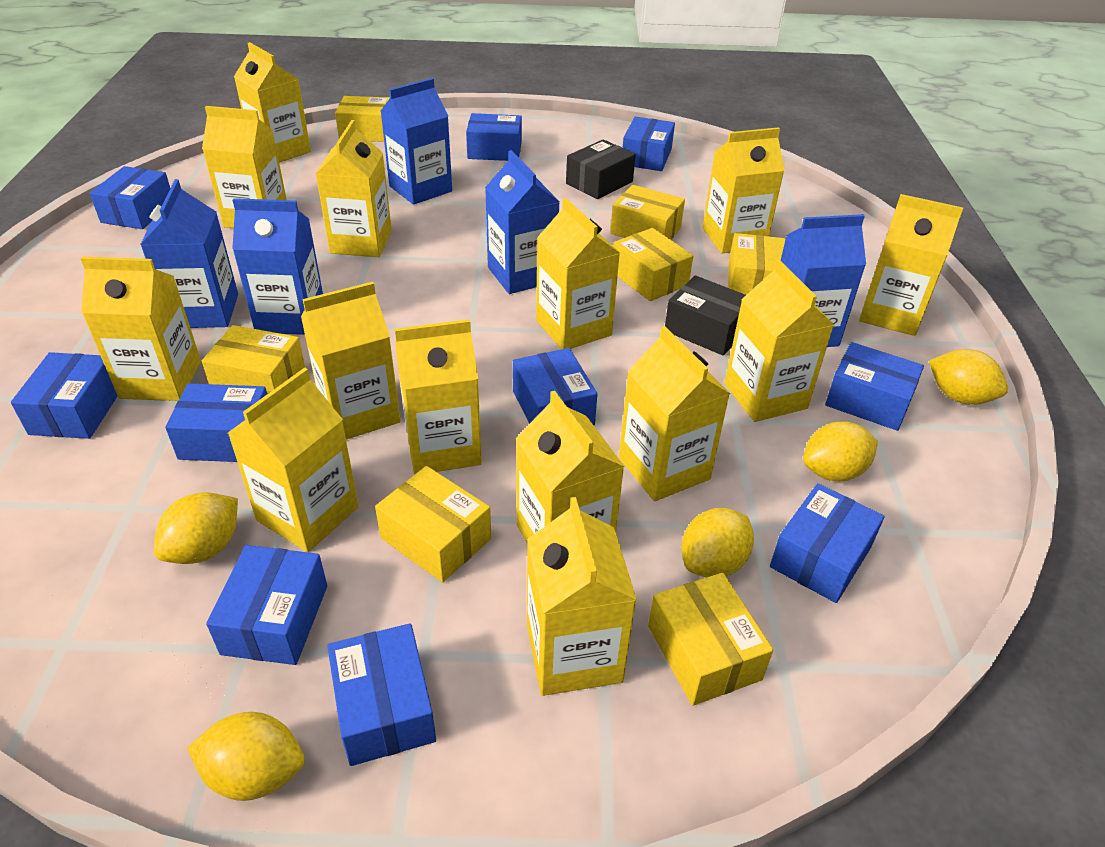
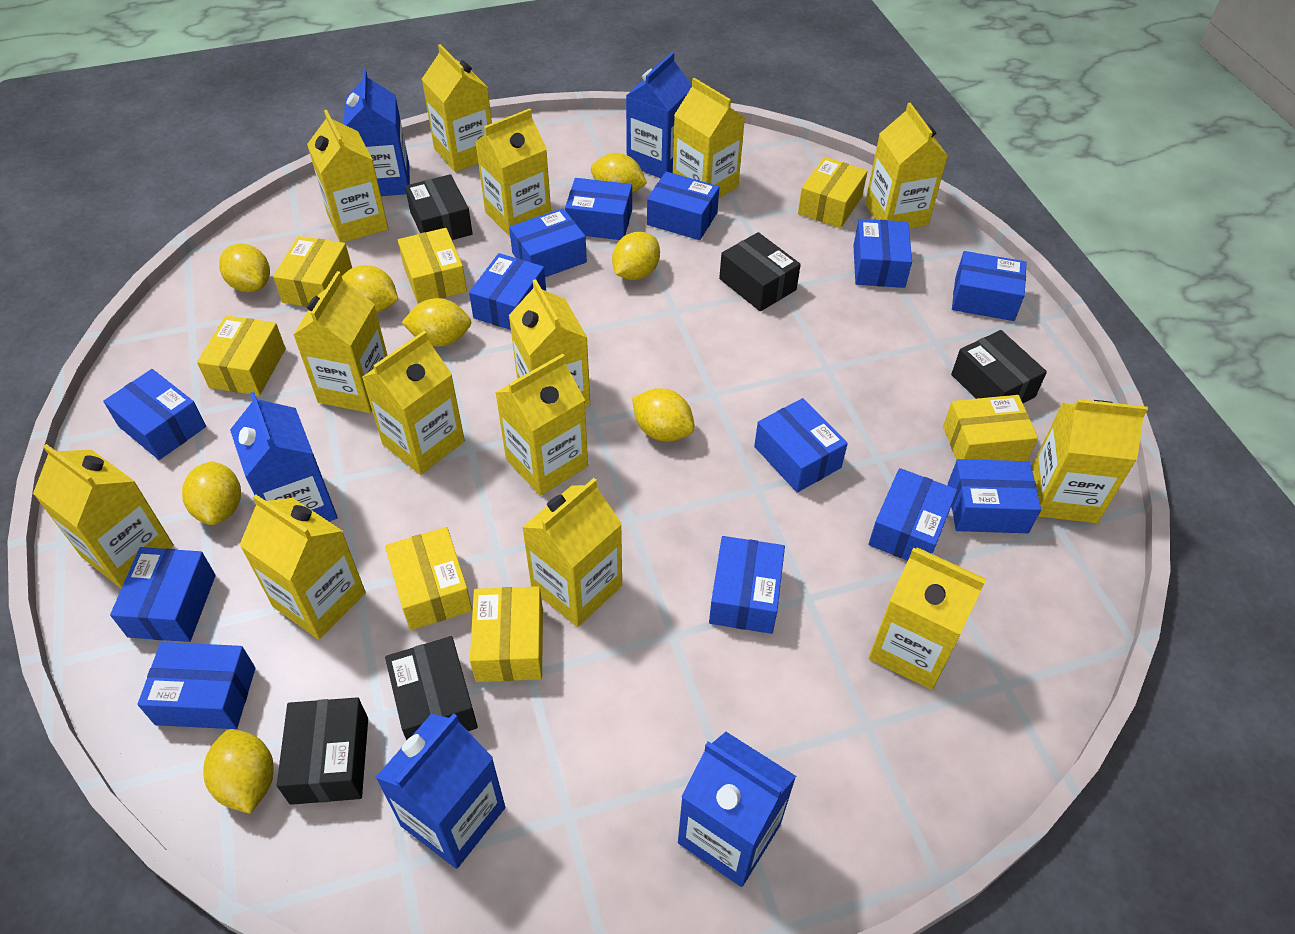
black box: 2 -> 5
blue box: 10 -> 13
yellow lemon: 5 -> 8

